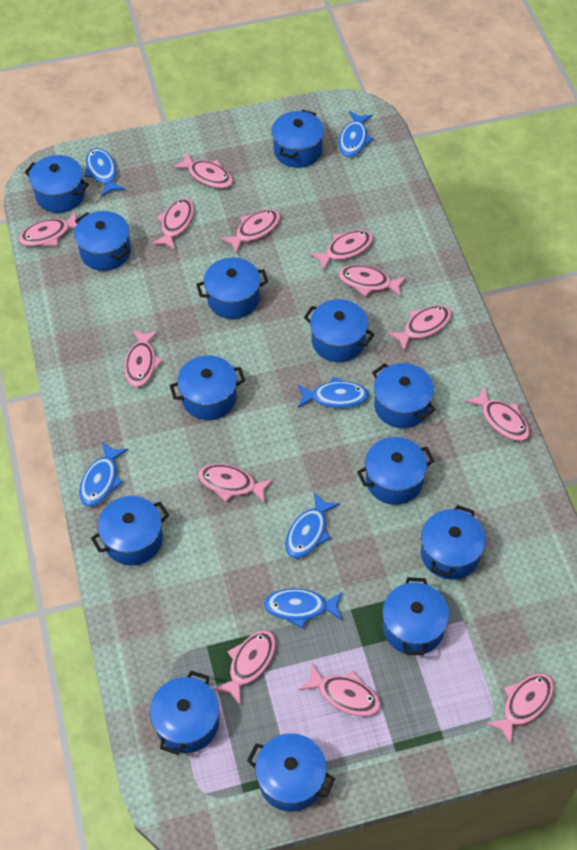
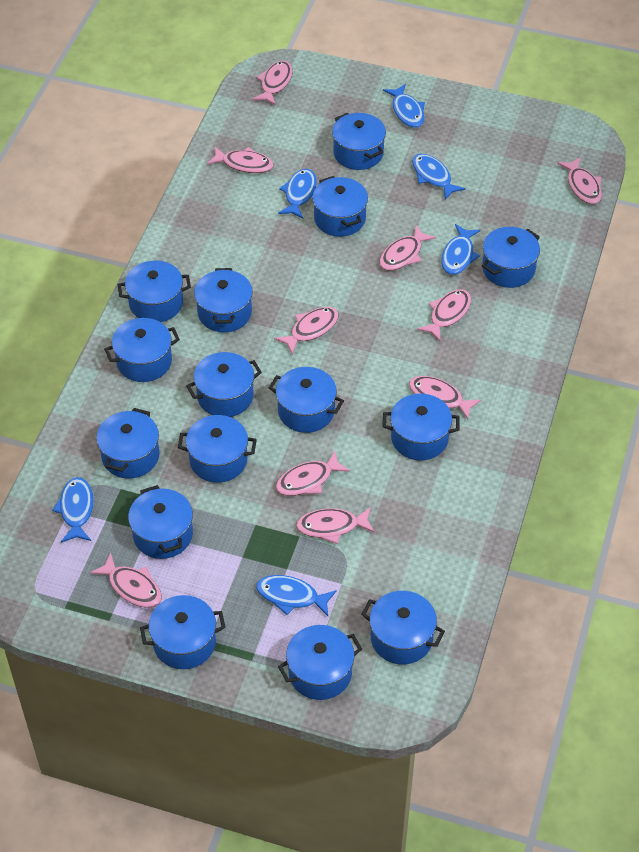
blue pot: 13 -> 15
pink fish: 13 -> 10

